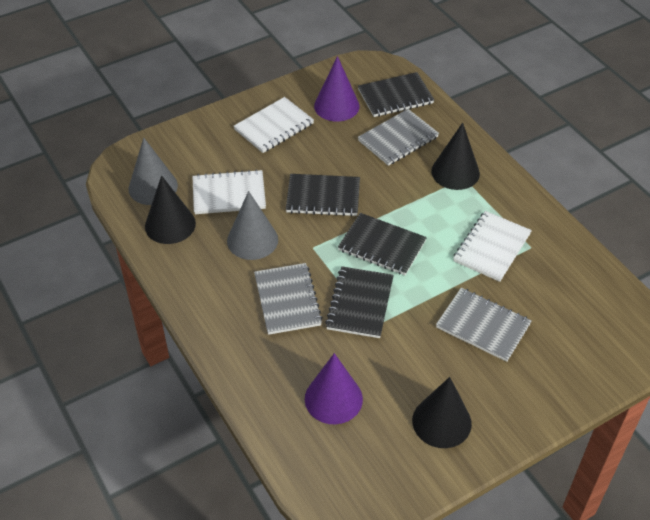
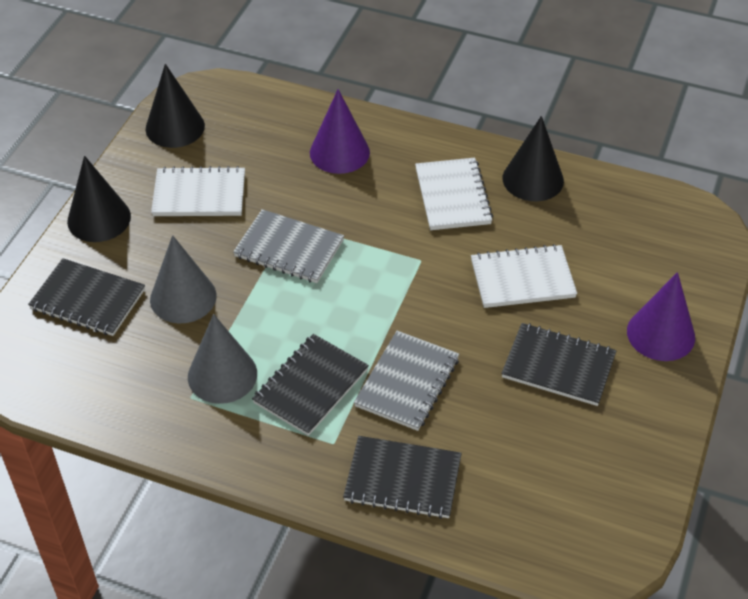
grey notebook: 3 -> 2

